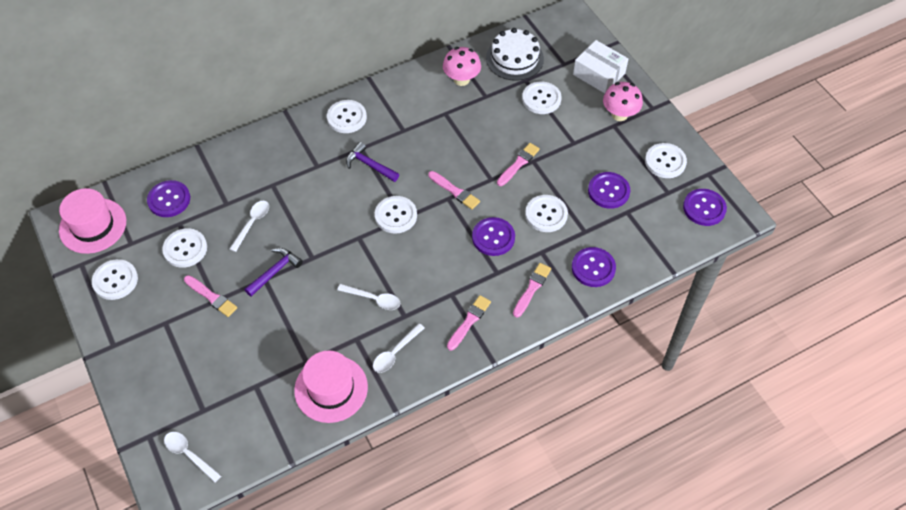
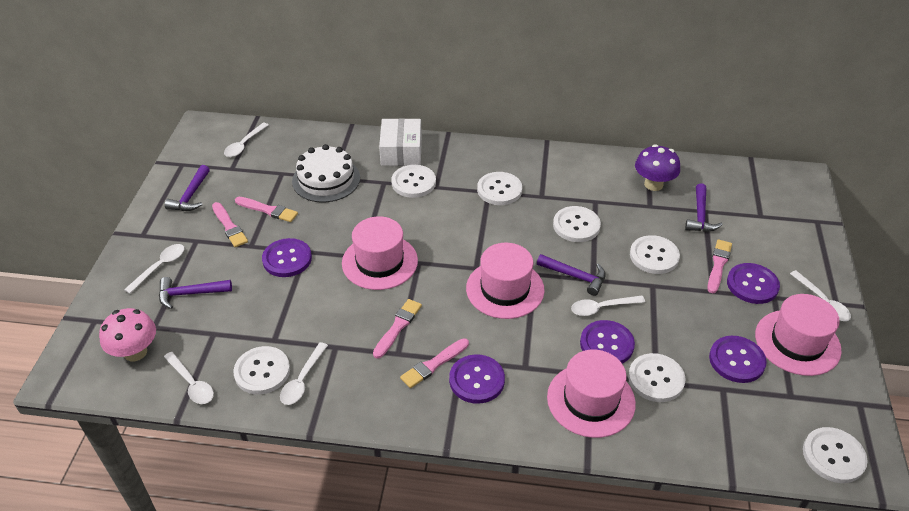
pink hat: 2 -> 4
pink mushroom: 2 -> 1
purple hammer: 2 -> 4
purple mushroom: 0 -> 1
white spoon: 4 -> 6

